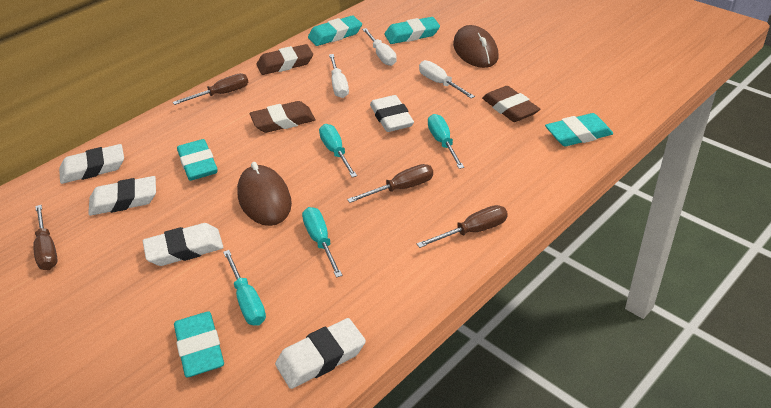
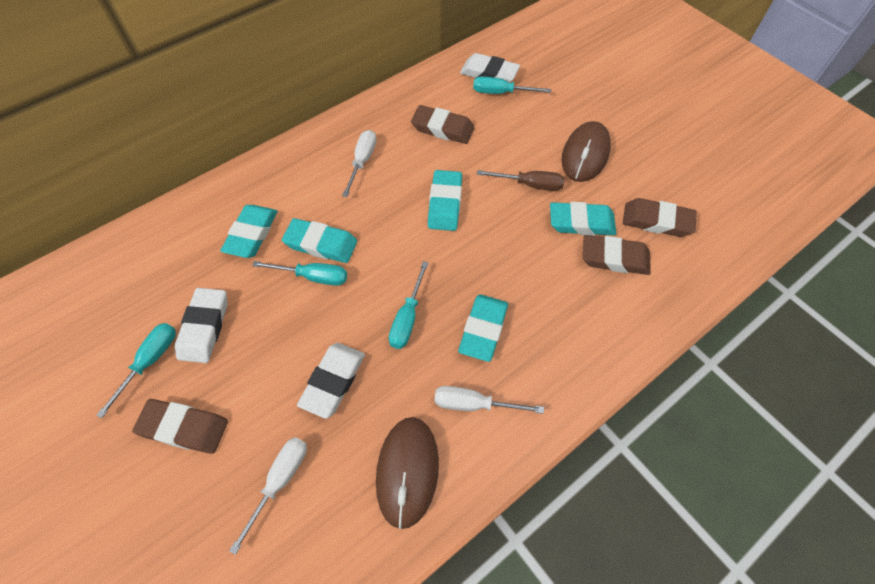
brown eraser: 3 -> 4
brown screwdriver: 4 -> 1
white eraser: 5 -> 3

